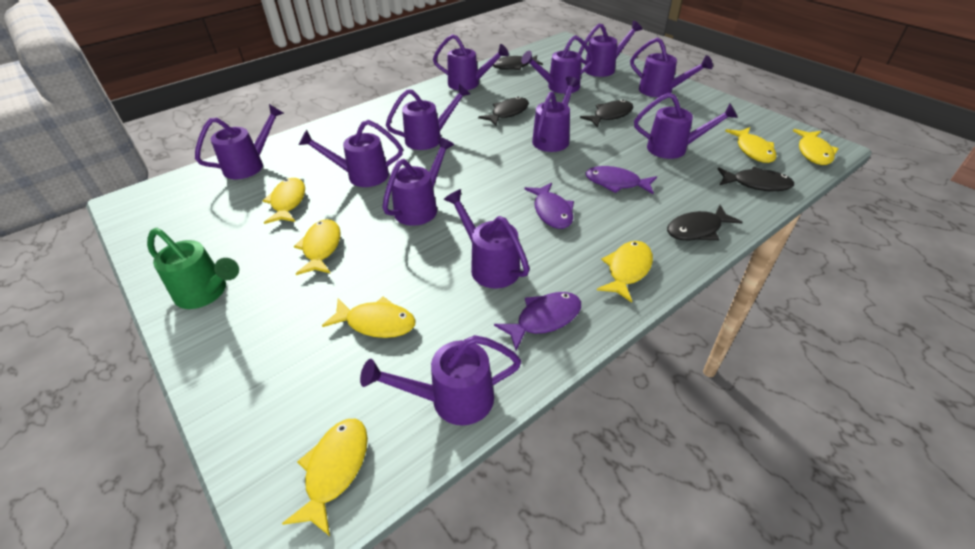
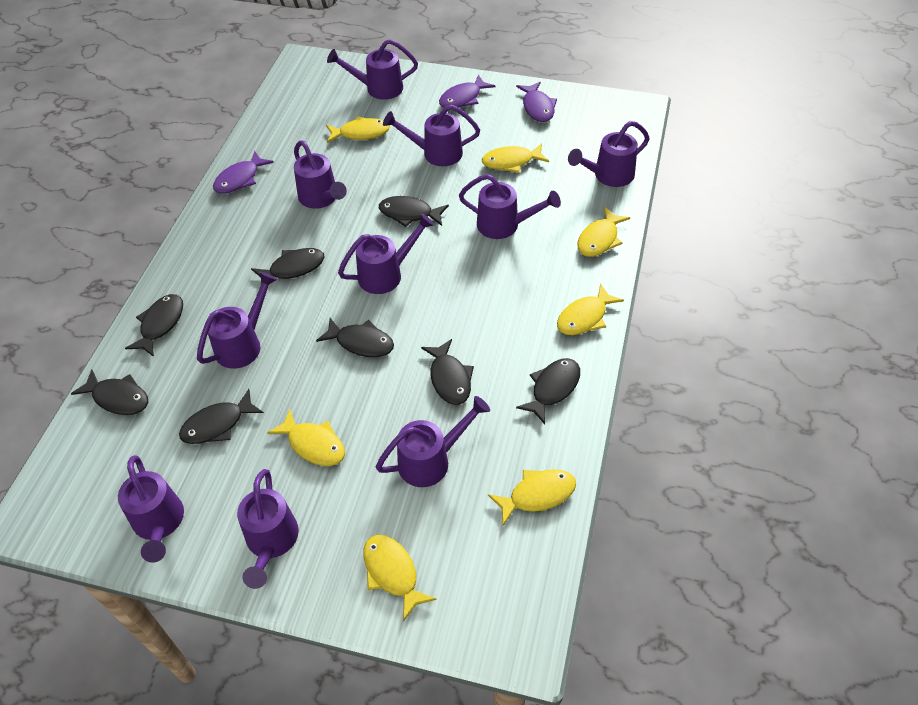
black fish: 5 -> 8
green watering can: 1 -> 0
purple watering can: 12 -> 10

